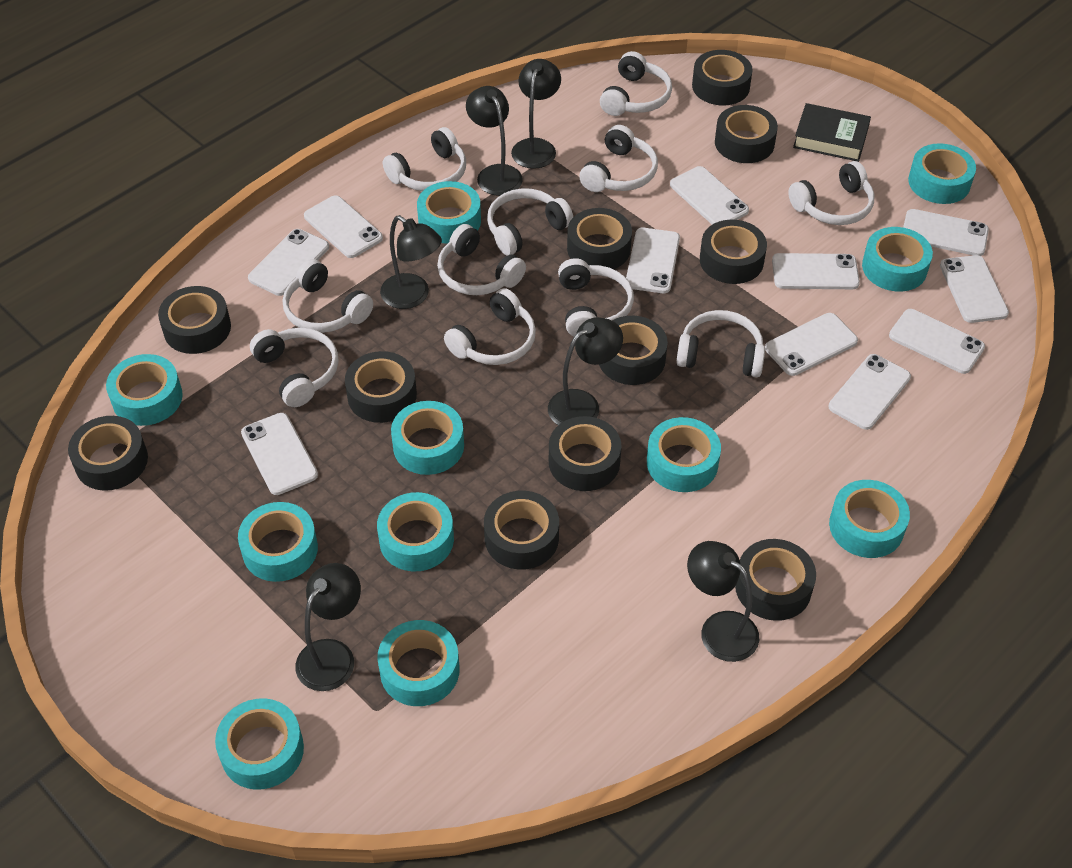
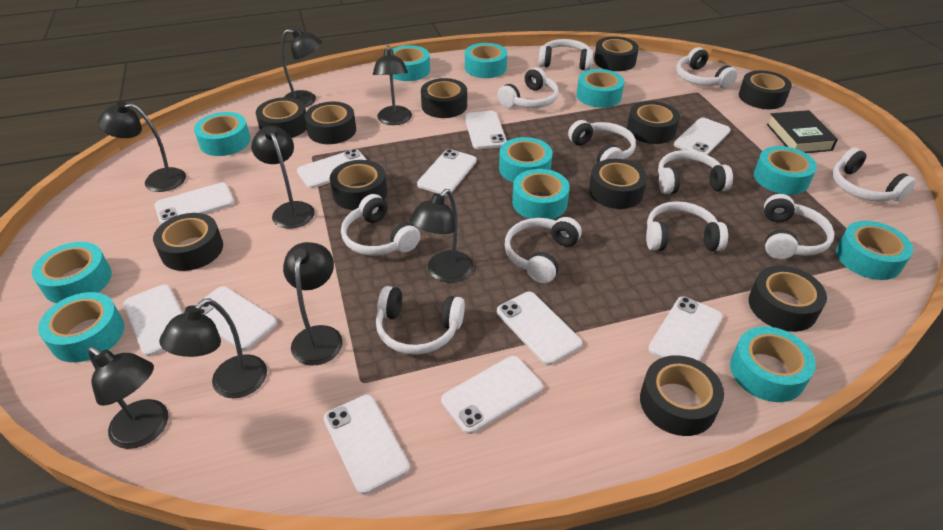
black lamp: 6 -> 8

